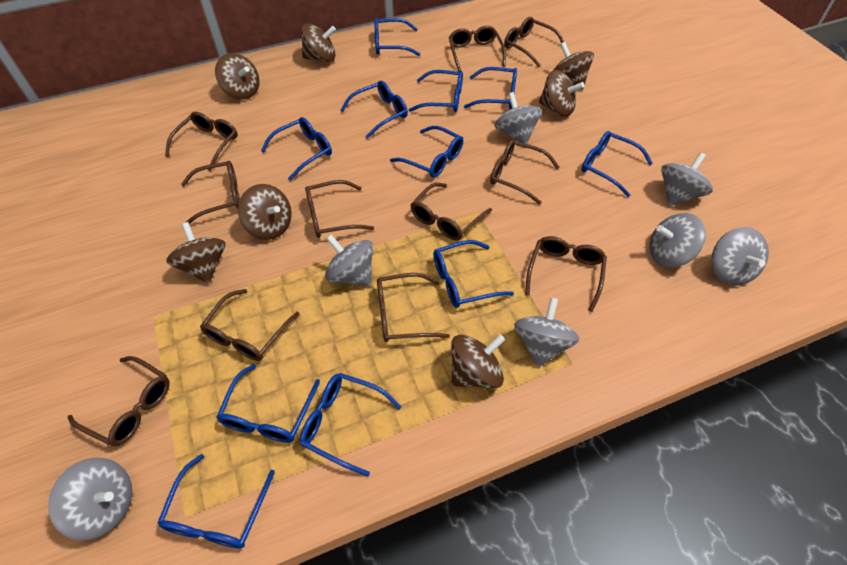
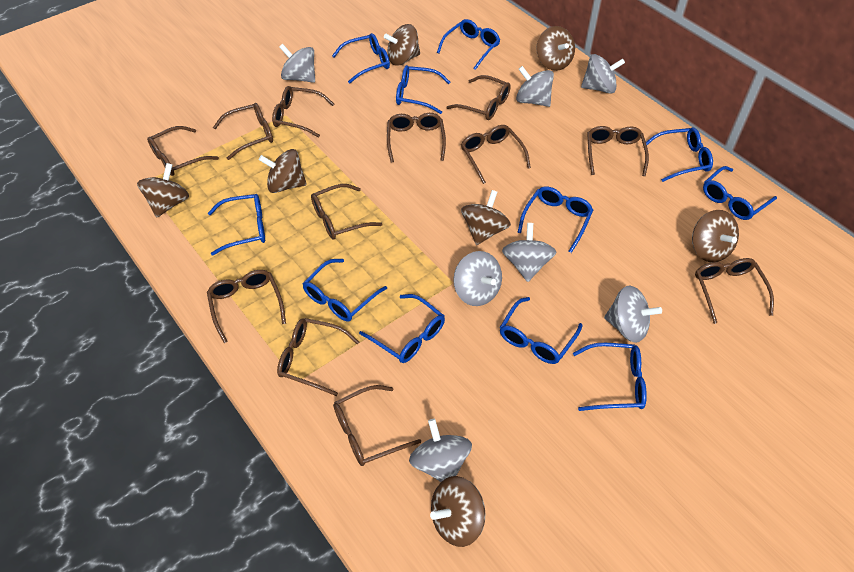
brown glasses: 11 -> 12

